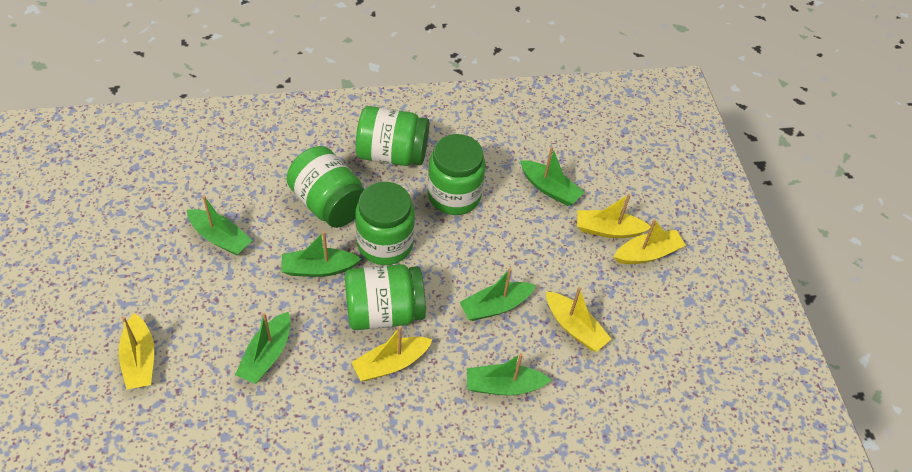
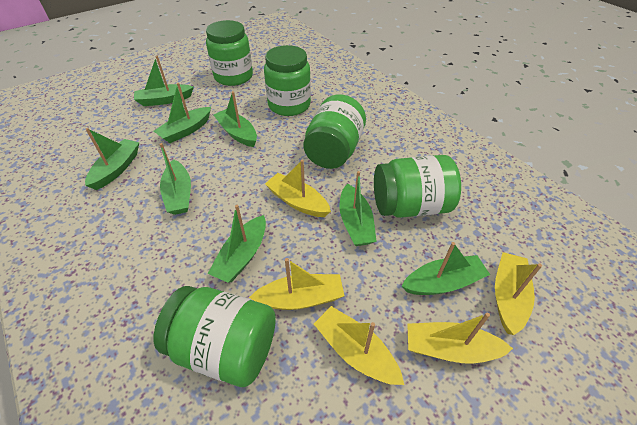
green boat: 6 -> 8

